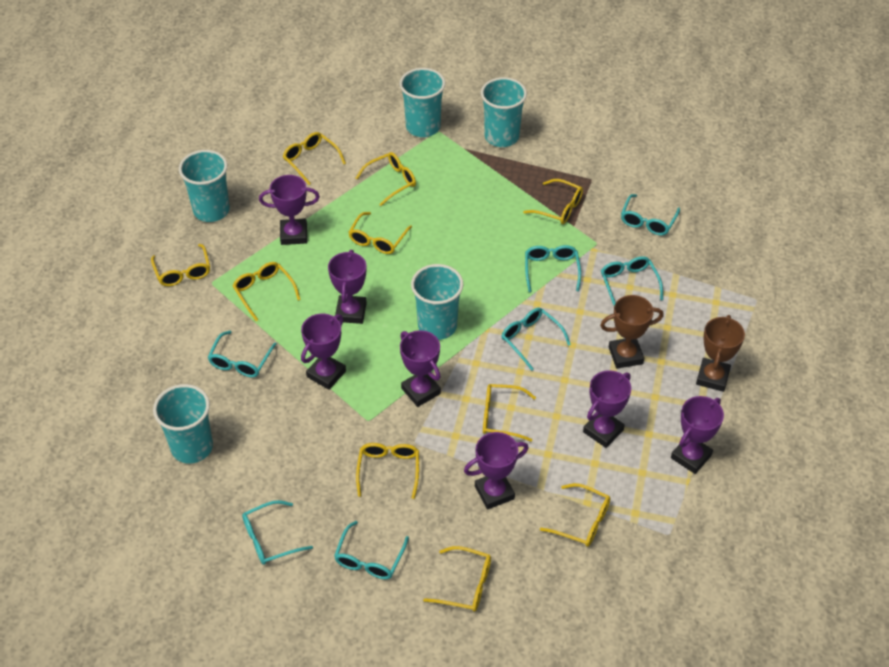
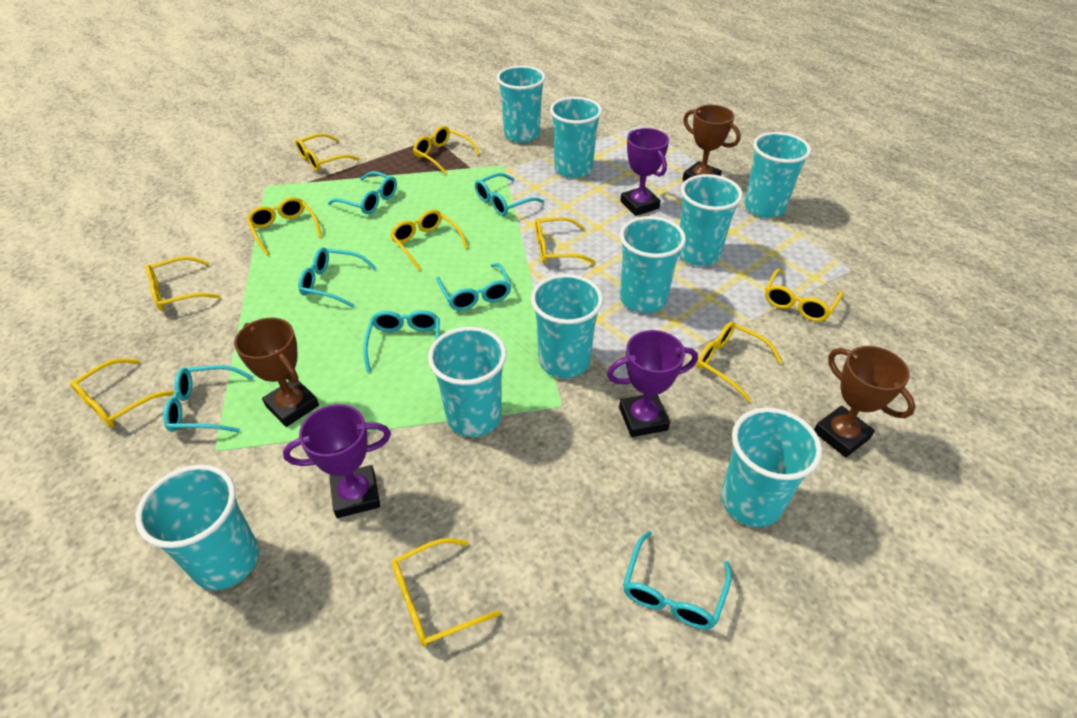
brown trophy: 2 -> 3
purple trophy: 7 -> 3
turquoise cup: 5 -> 9

